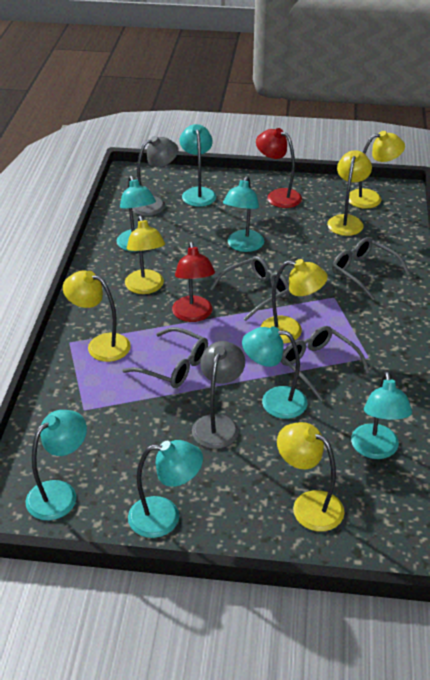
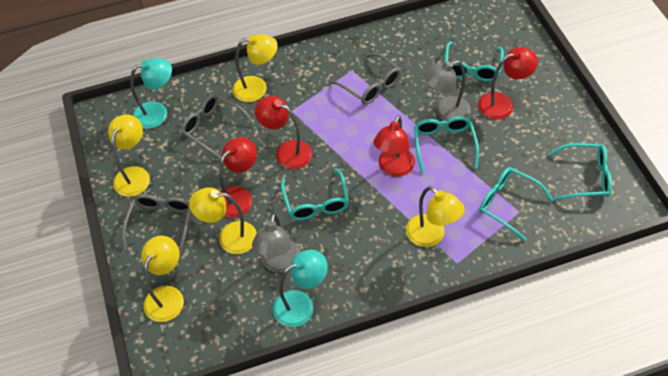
grey glasses: 4 -> 3
red lamp: 2 -> 4
turquoise glasses: 0 -> 5
turquoise lamp: 7 -> 2
yellow lamp: 6 -> 5

